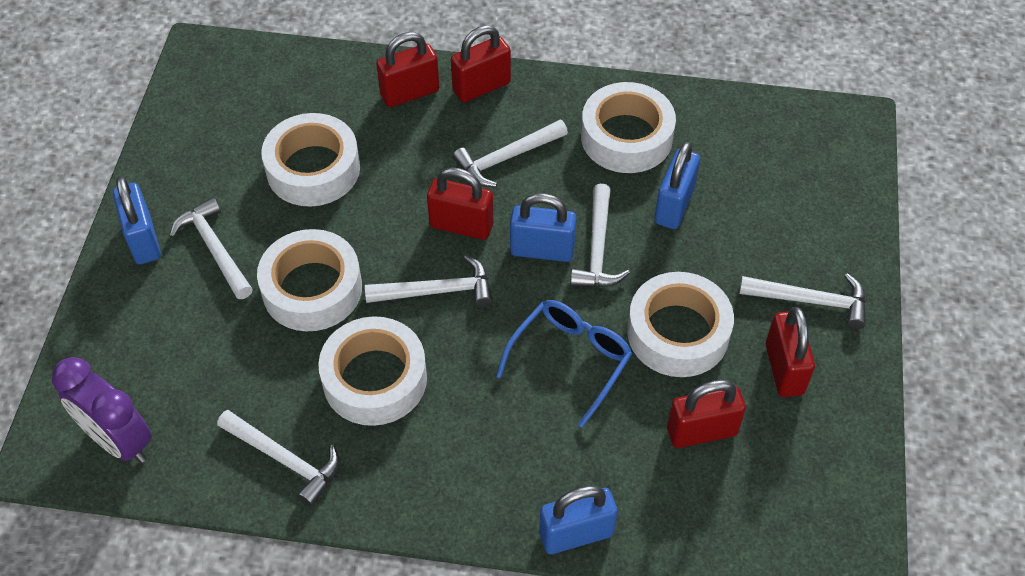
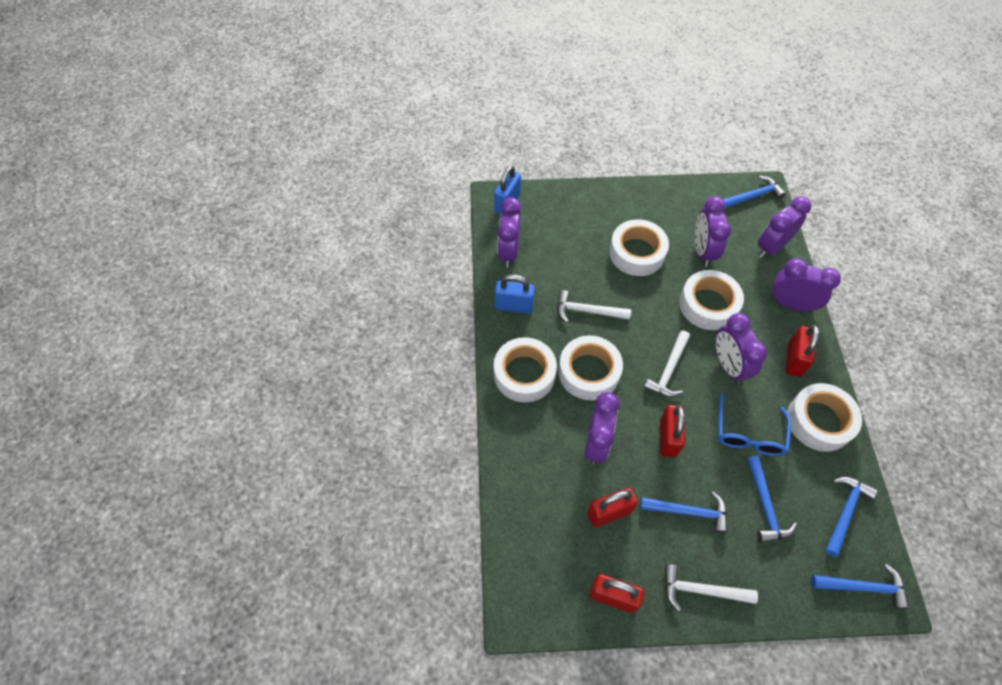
blue hammer: 0 -> 5
blue padlock: 4 -> 2
purple clock: 1 -> 6
red padlock: 5 -> 4
white hammer: 6 -> 3

